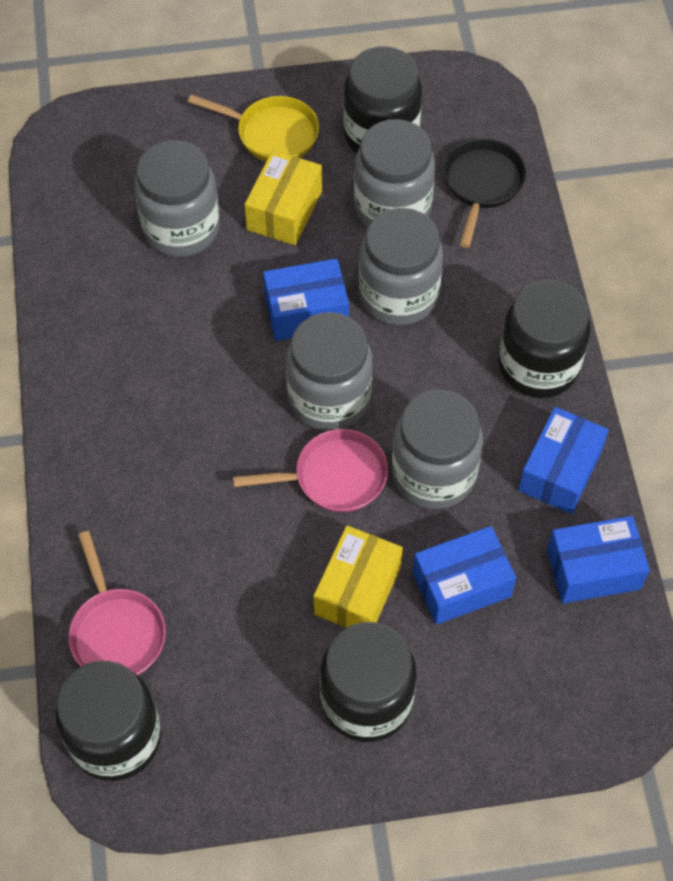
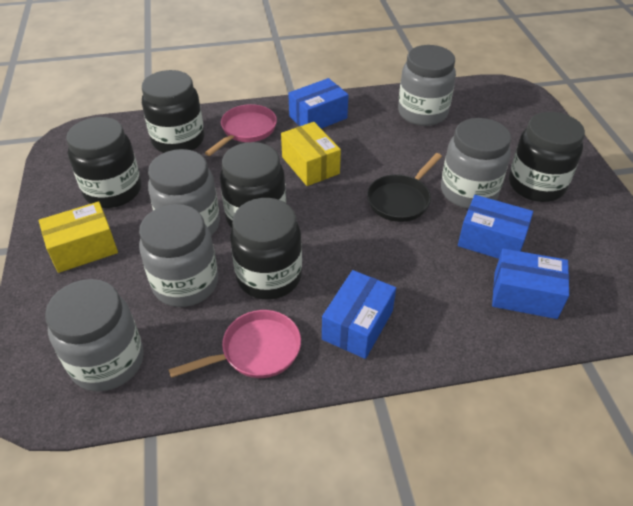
black jar: 4 -> 5
yellow pan: 1 -> 0

